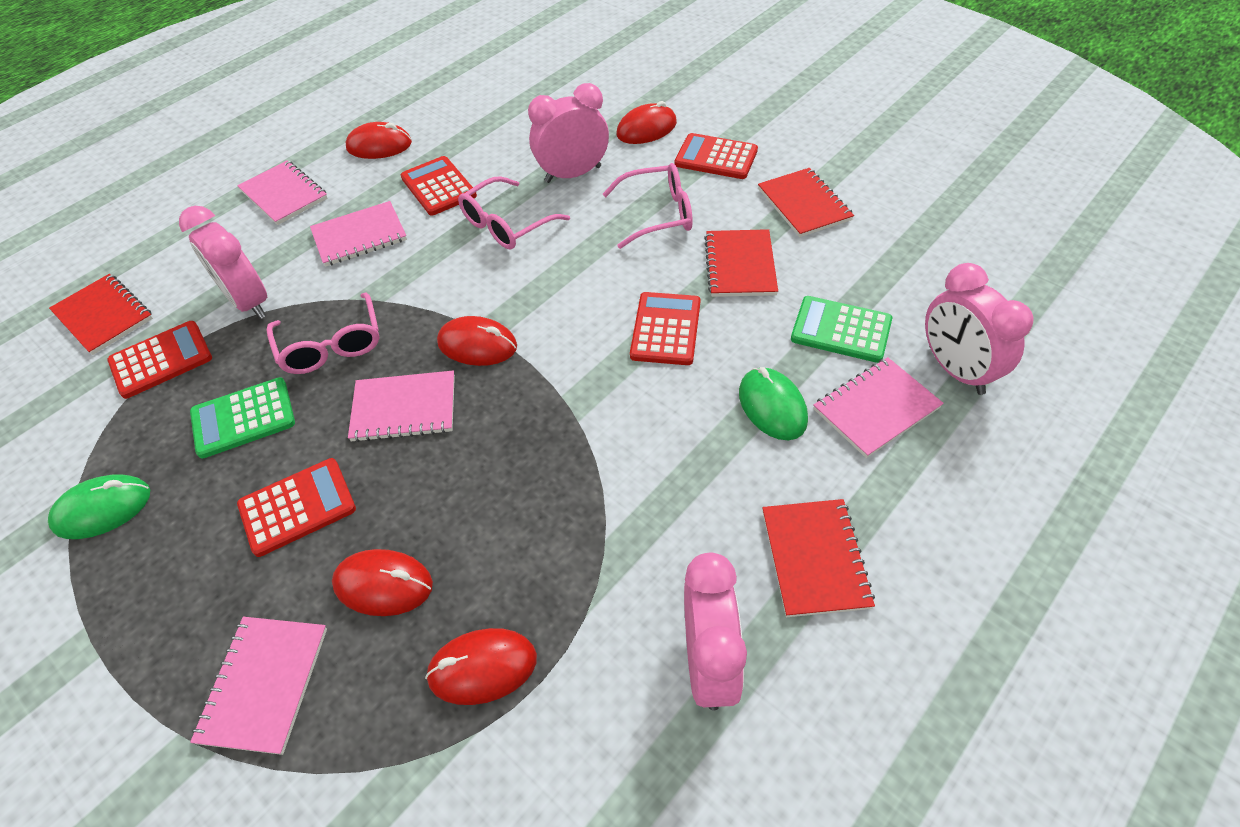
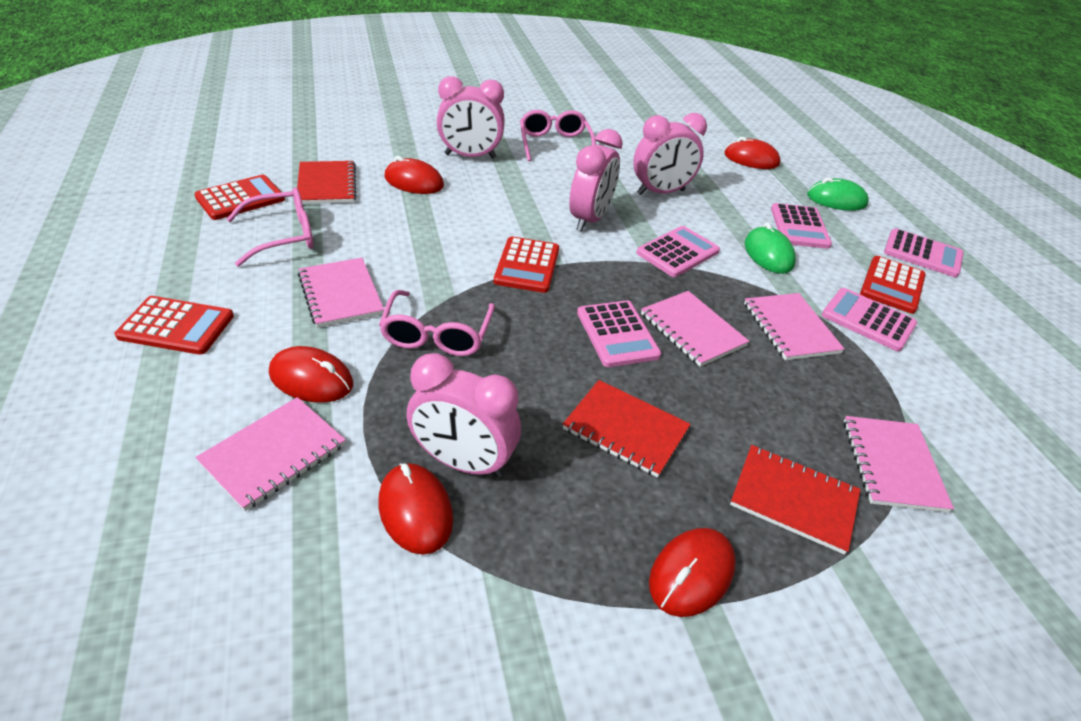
green calculator: 2 -> 0
pink calculator: 0 -> 5
red calculator: 5 -> 4
red notebook: 4 -> 3

